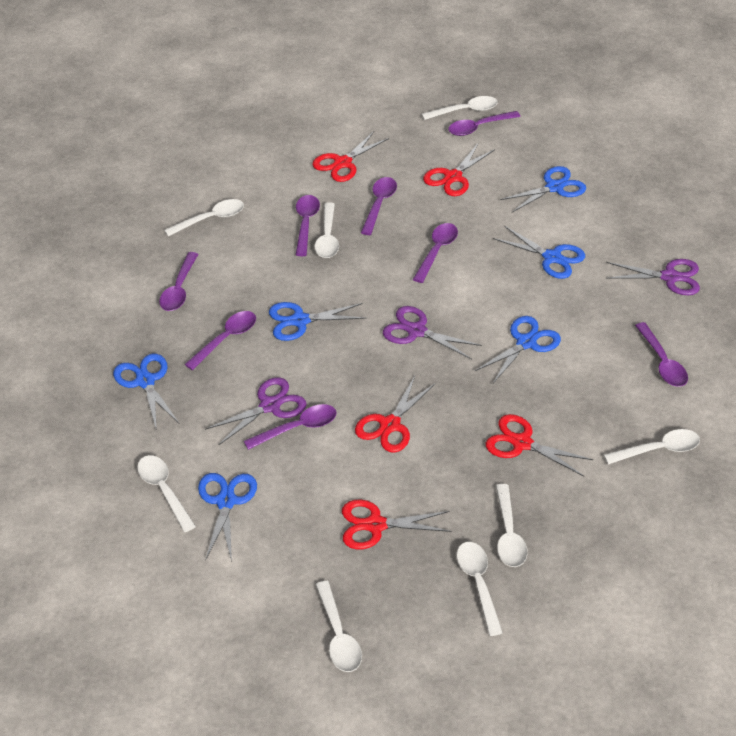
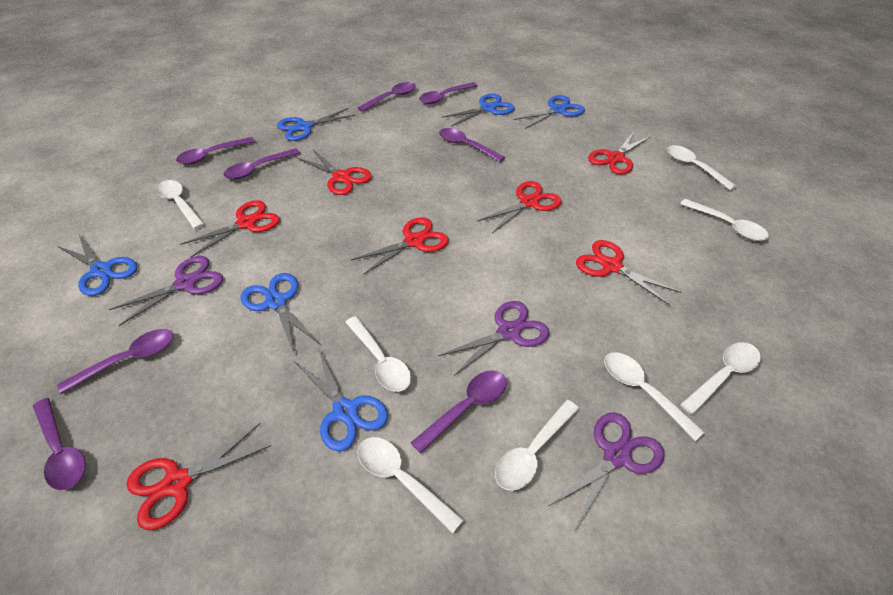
red scissors: 5 -> 7

